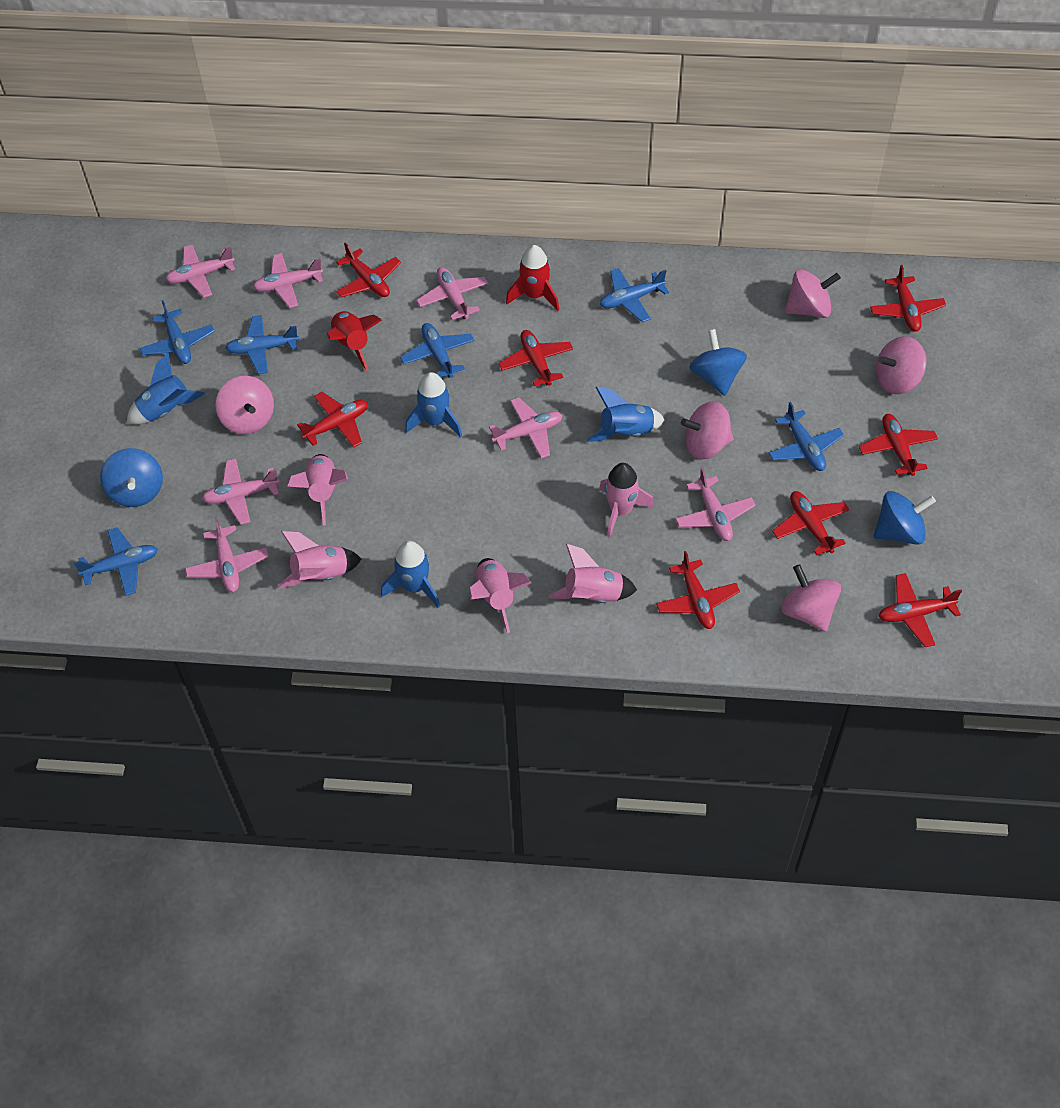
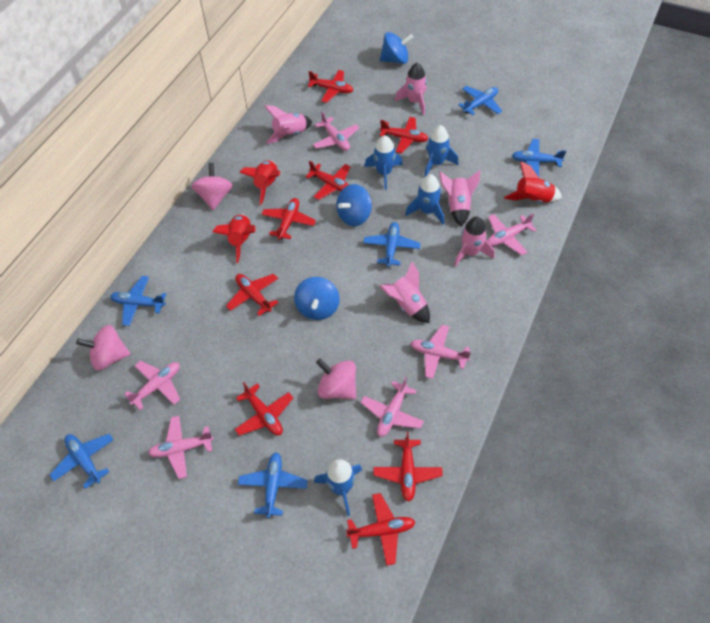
pink plane: 7 -> 6
pink spinning top: 5 -> 3
red rocket: 2 -> 3

